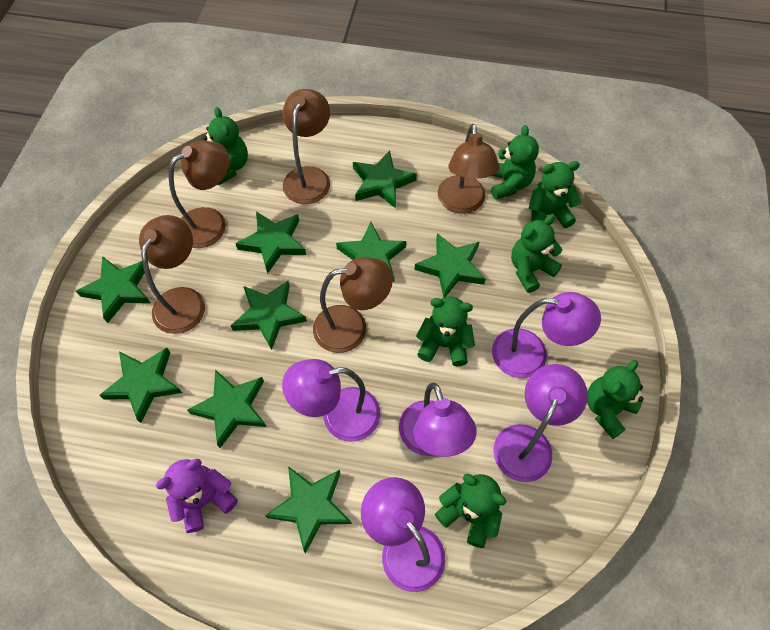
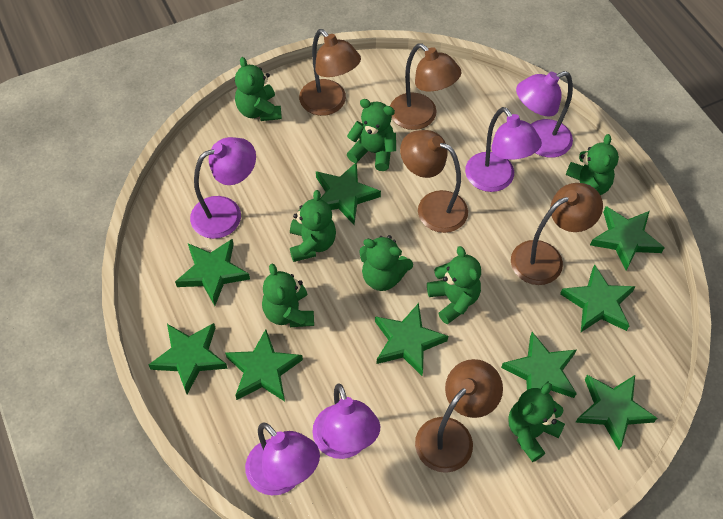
green teddy bear: 7 -> 8
purple teddy bear: 1 -> 0

